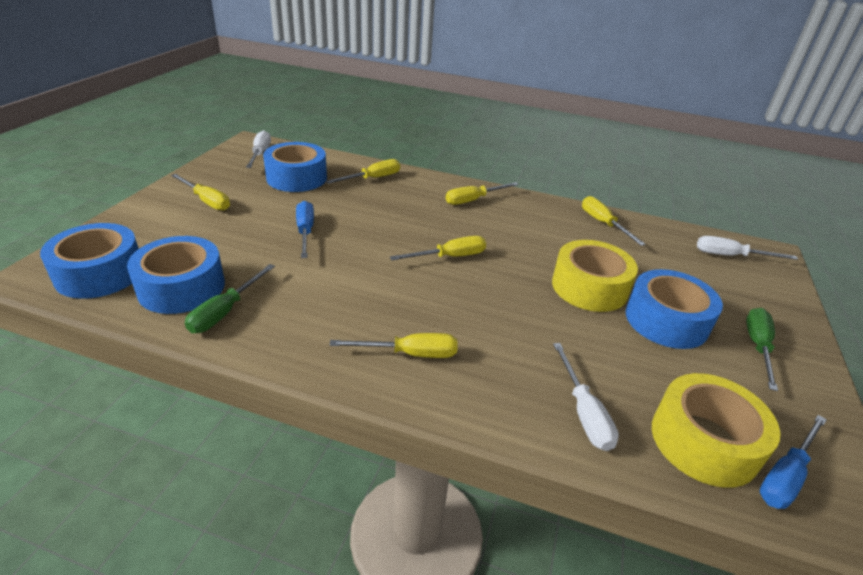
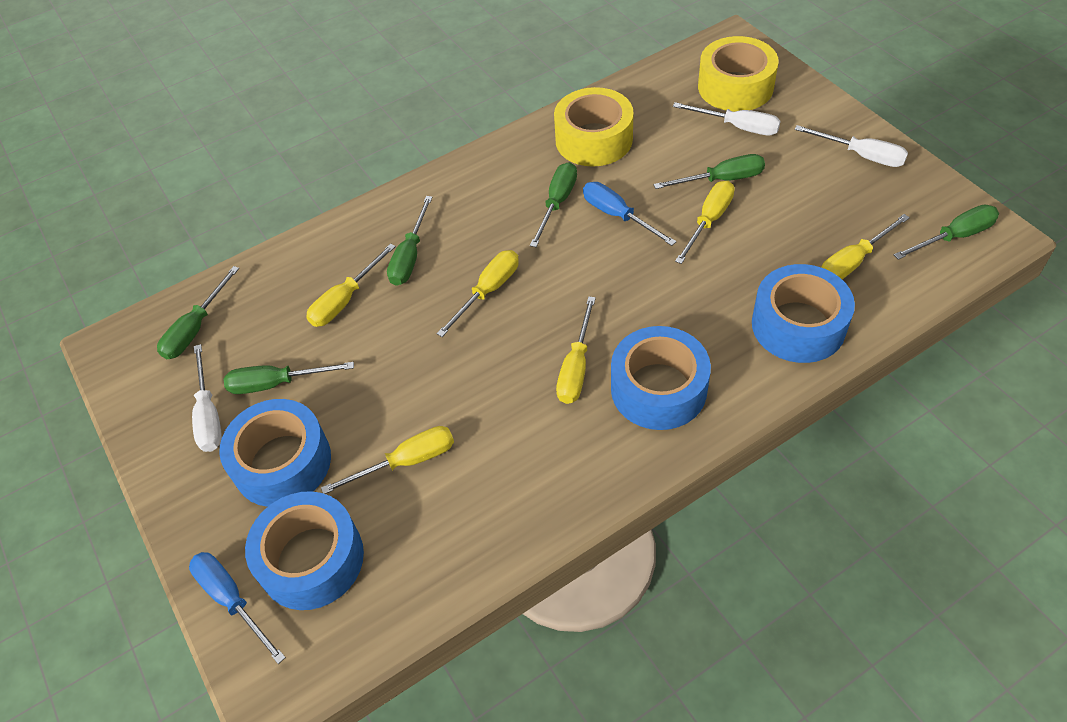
green screwdriver: 2 -> 6

